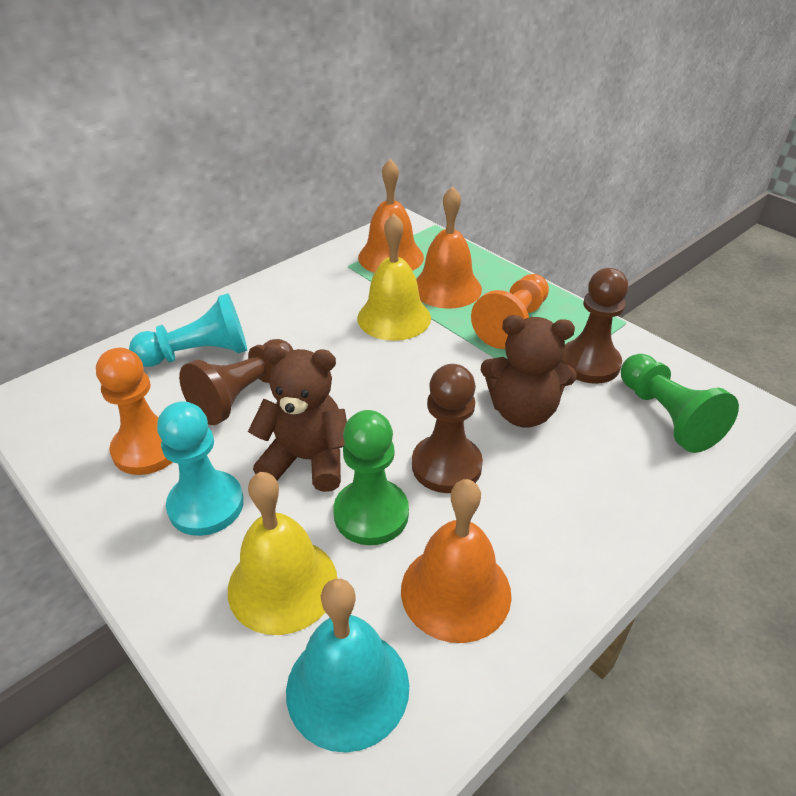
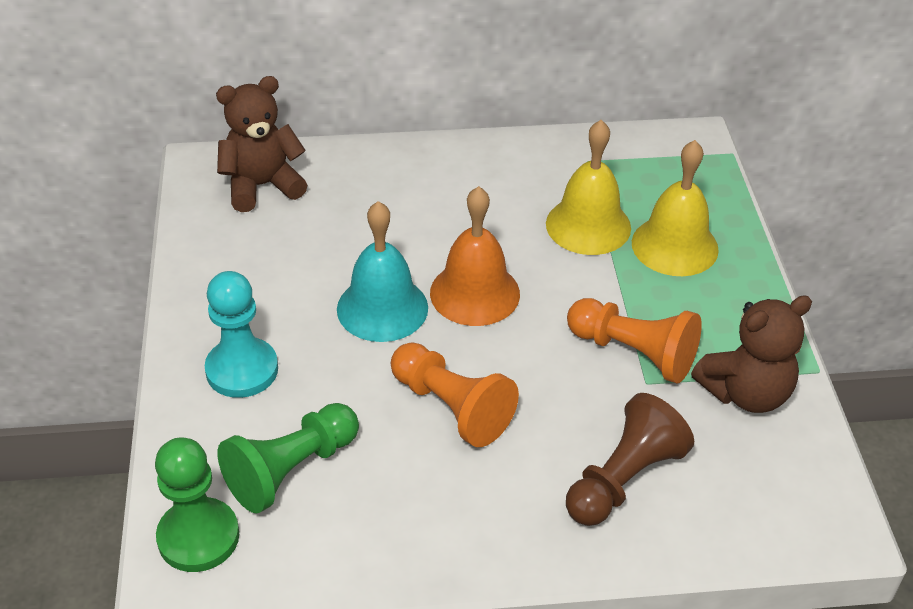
brown pawn: 3 -> 1
orange bell: 3 -> 1
turquoise pawn: 2 -> 1

